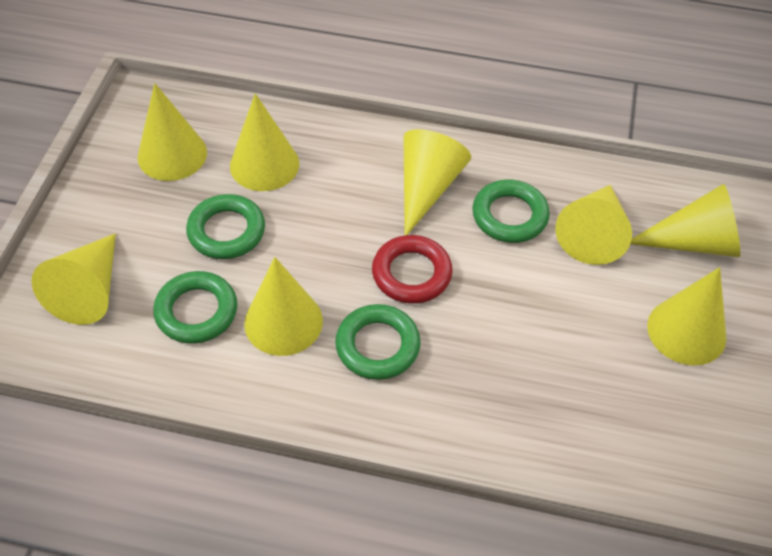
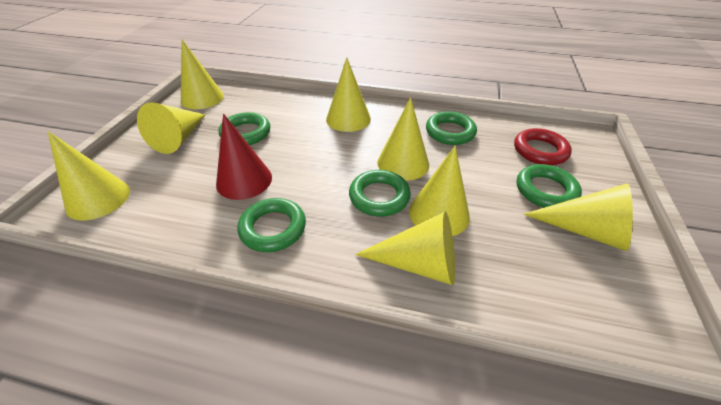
green ring: 4 -> 5
red cone: 0 -> 1

